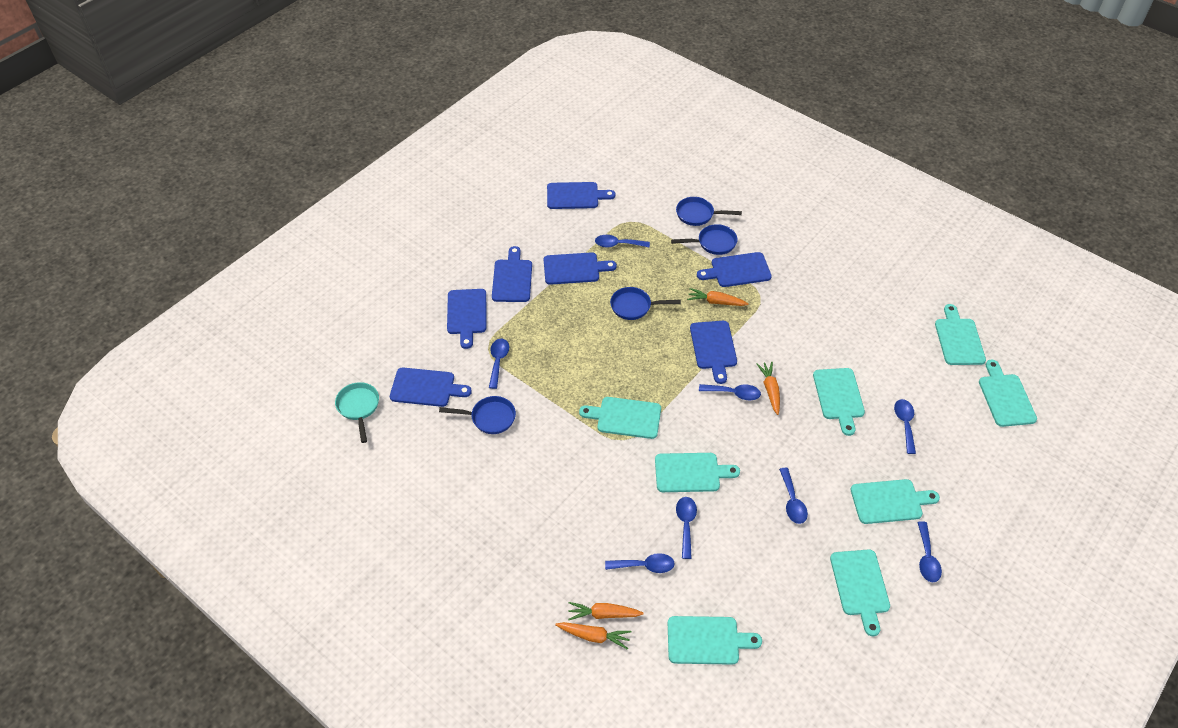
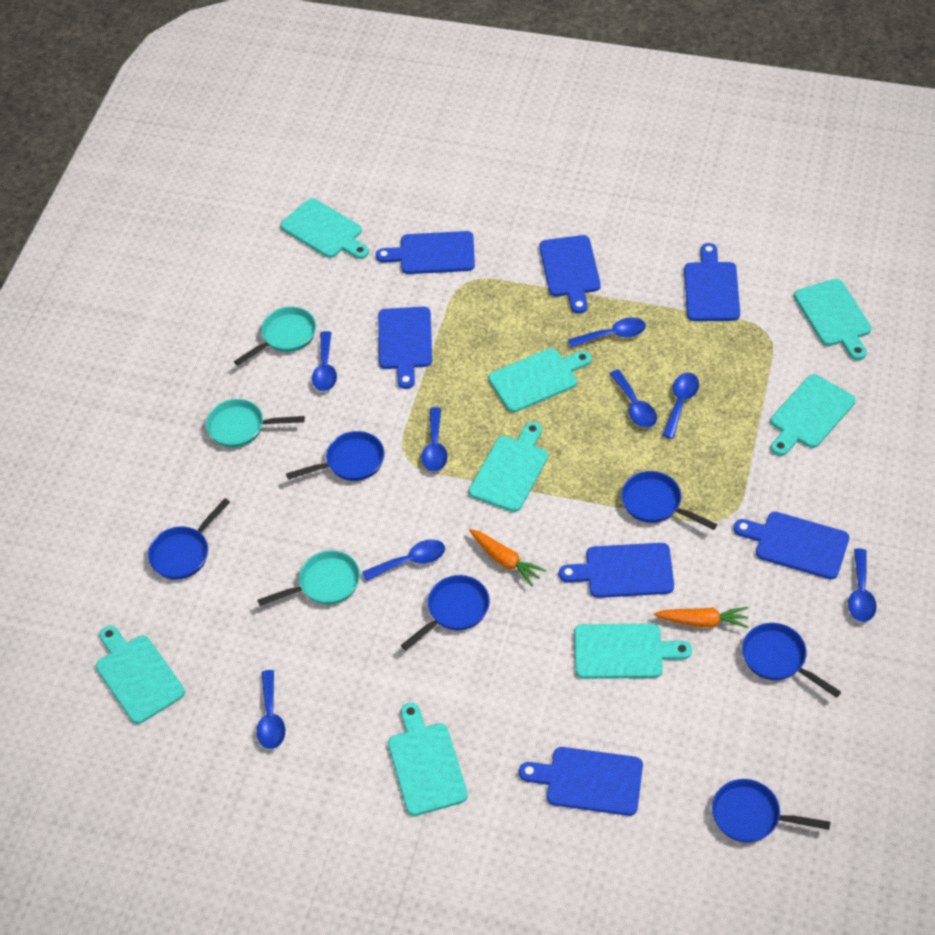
blue pan: 4 -> 6
orange carrot: 4 -> 2
turquoise pan: 1 -> 3

